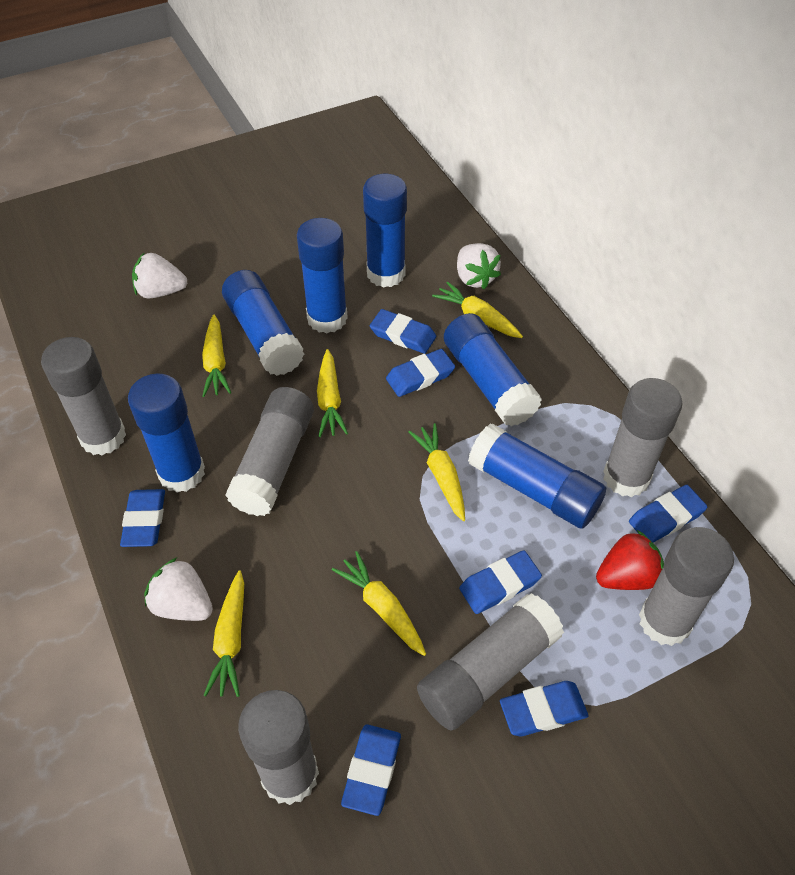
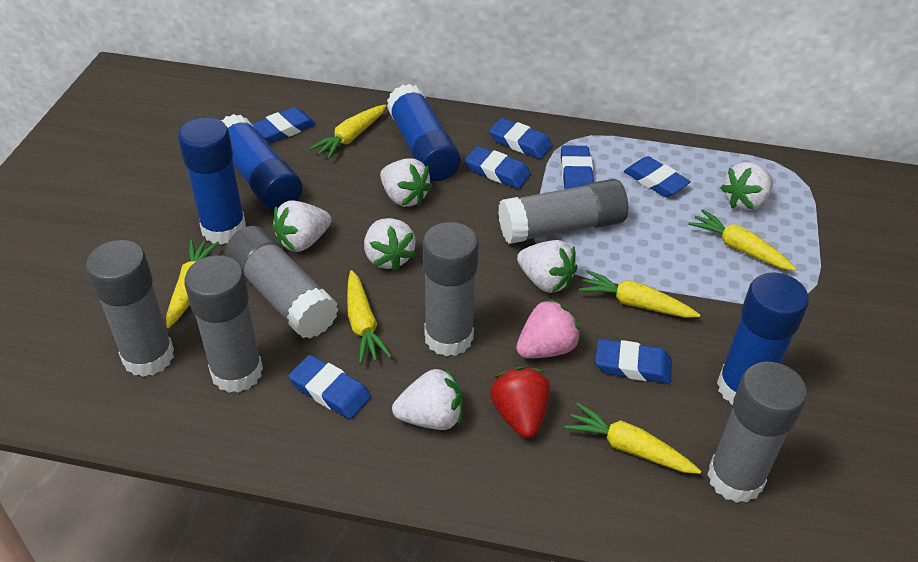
blue glue stick: 6 -> 4
pink strawberry: 0 -> 1
white strawberry: 3 -> 6

